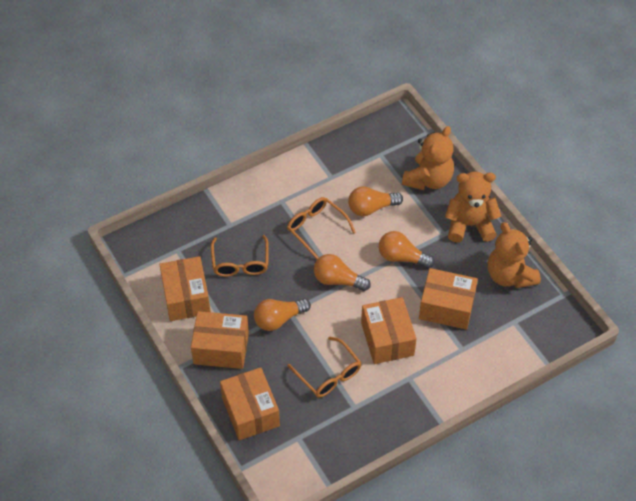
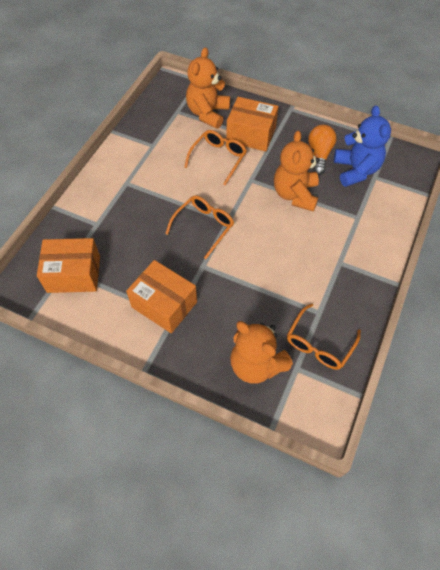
blue teddy bear: 0 -> 1
orange box: 5 -> 3
orange light bulb: 4 -> 1

